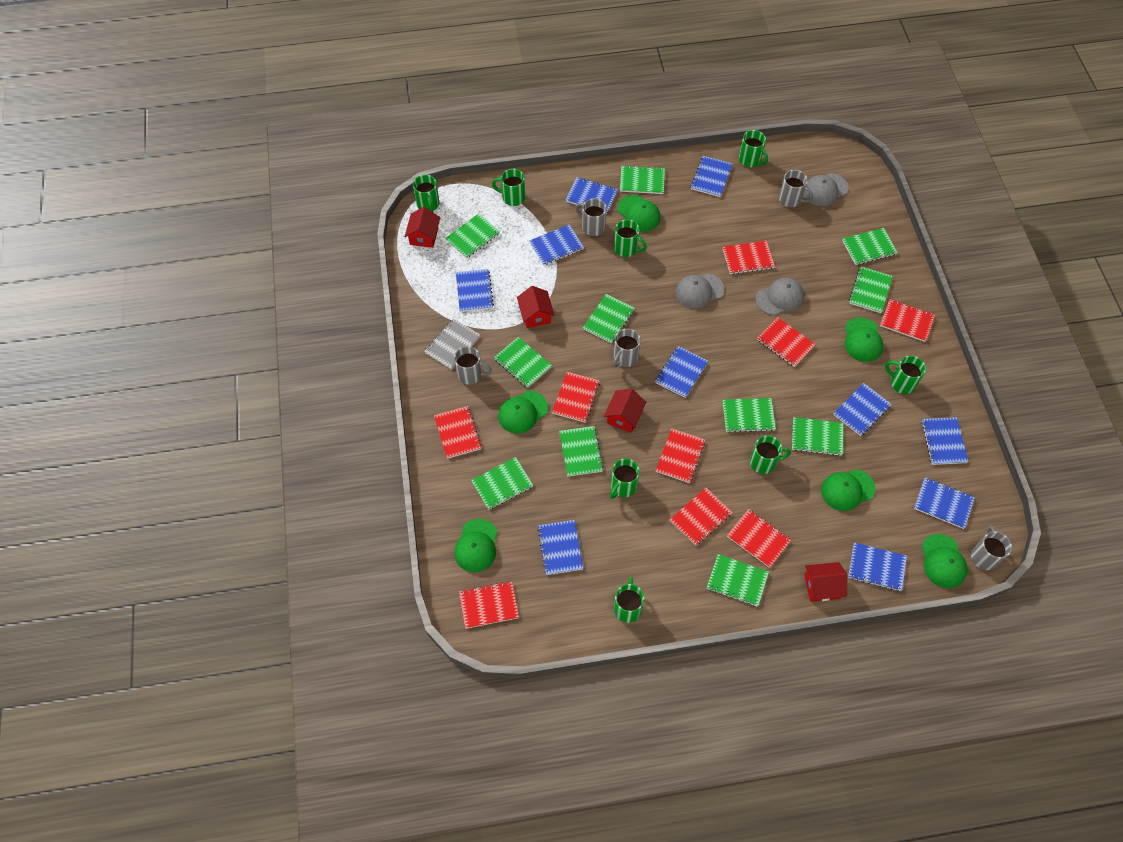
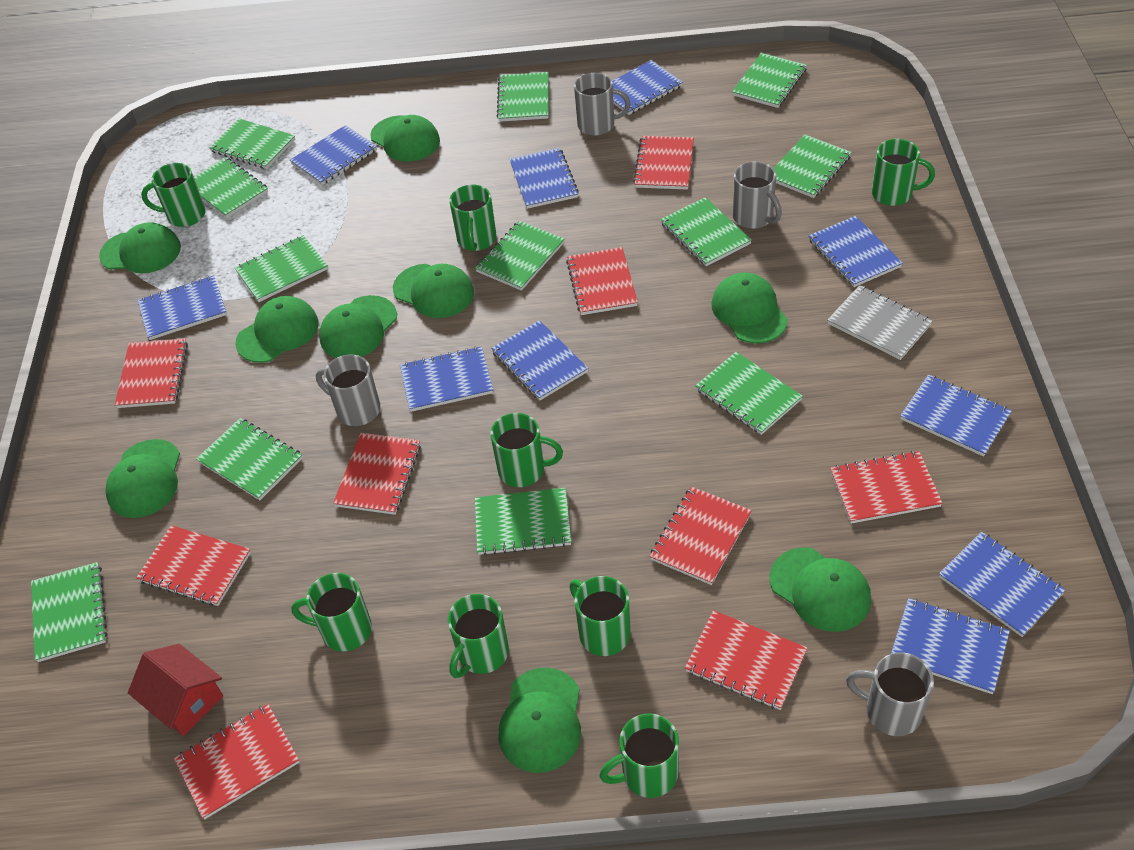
green cap: 6 -> 9
green notebook: 11 -> 12
grey cap: 3 -> 0
grey mug: 5 -> 4
red house: 4 -> 1

